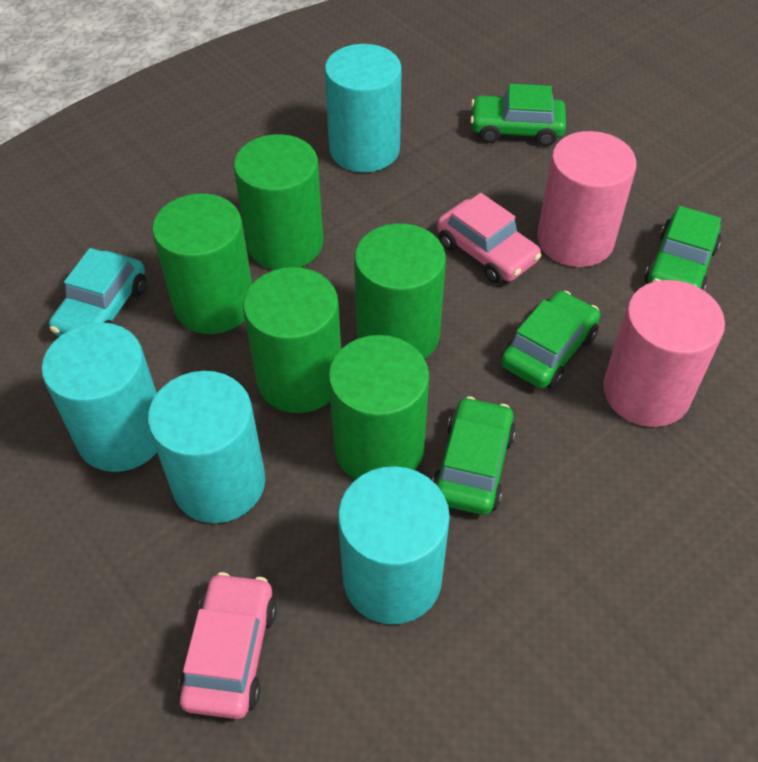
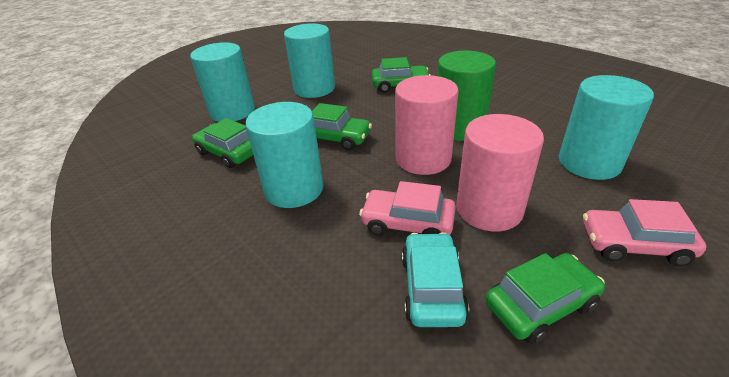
green cylinder: 5 -> 1

